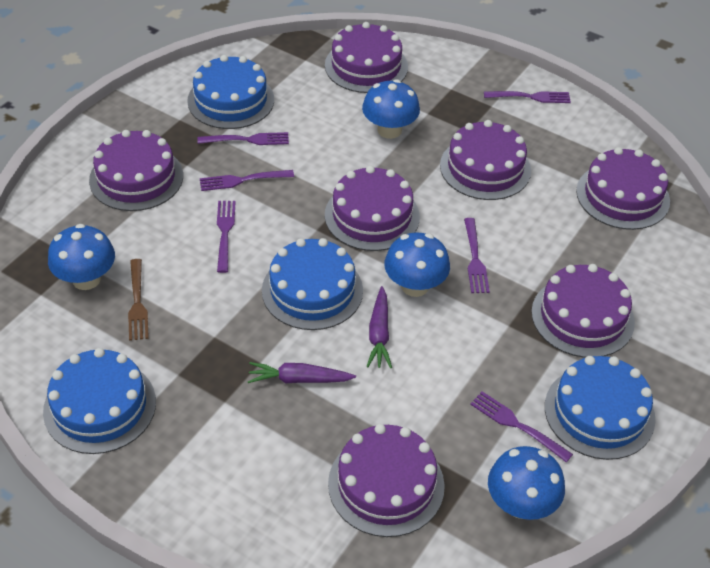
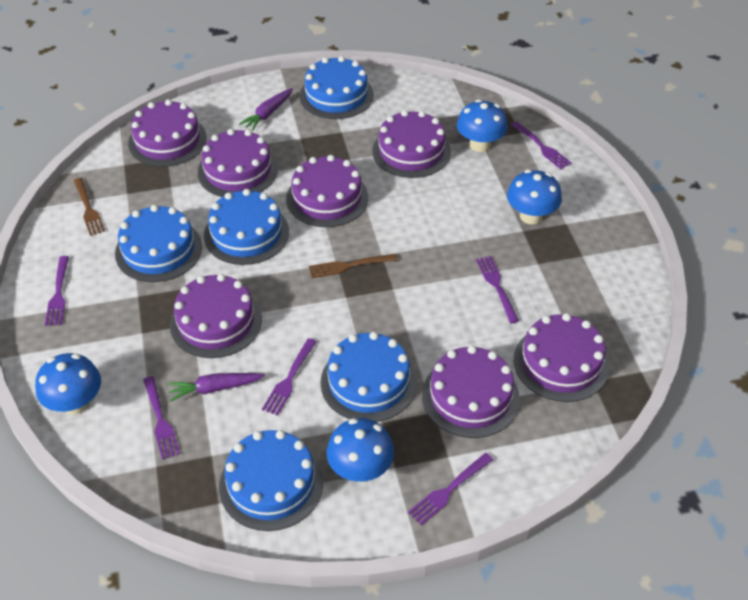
blue cake: 4 -> 5
brown fork: 1 -> 2

